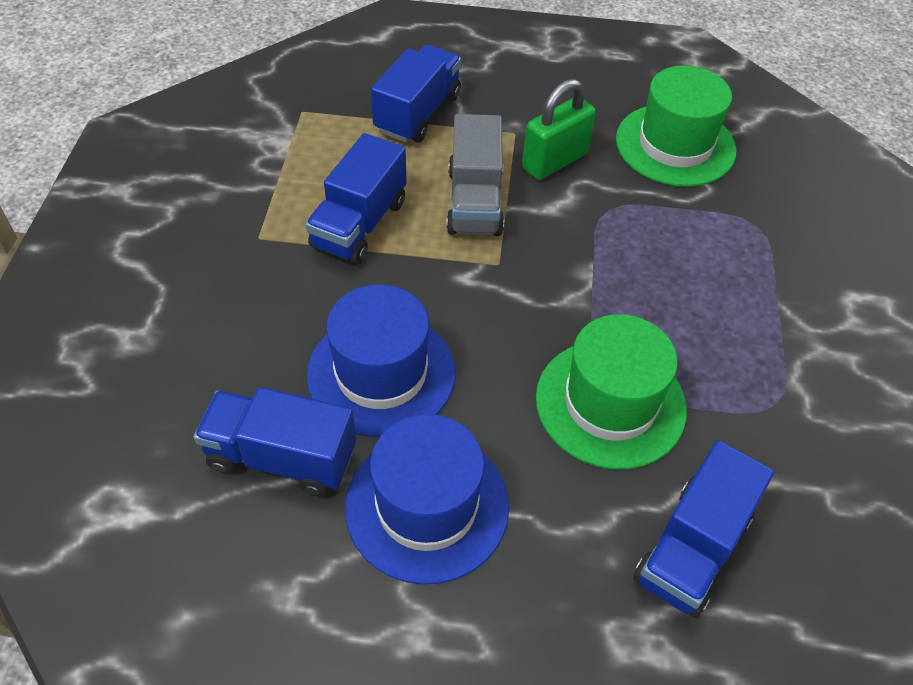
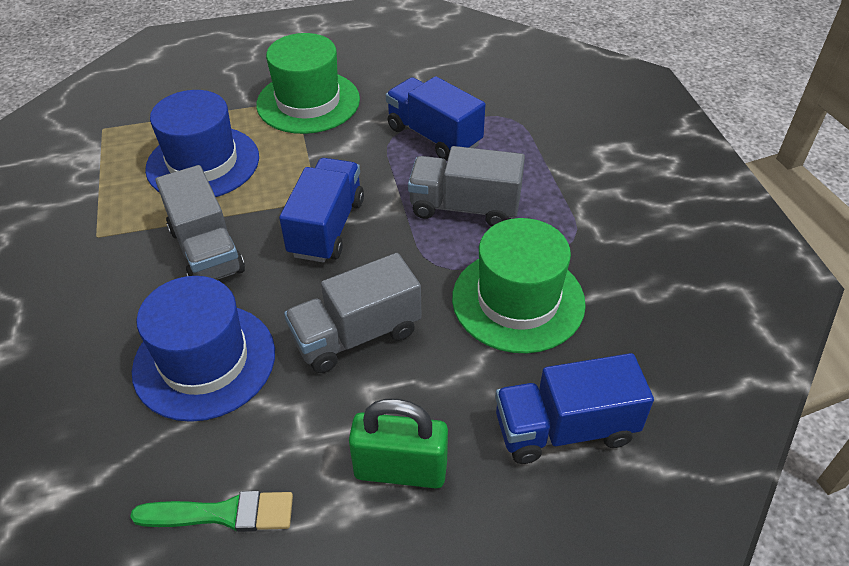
blue truck: 4 -> 3
green brush: 0 -> 1
grey truck: 1 -> 3

